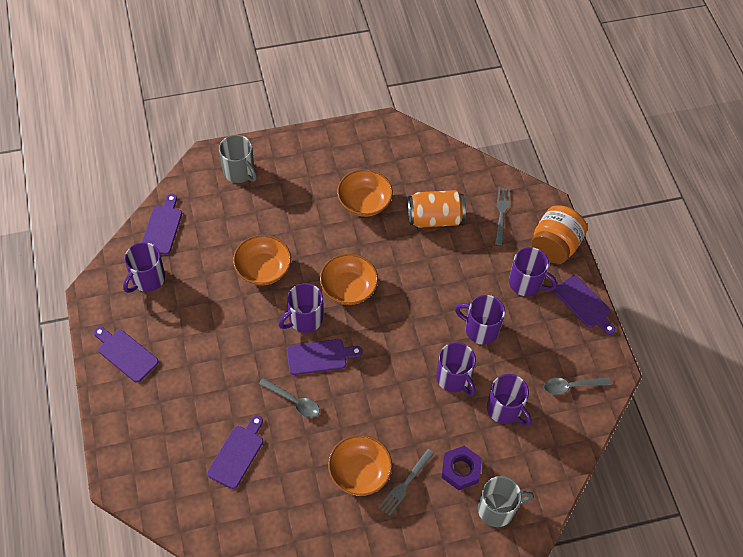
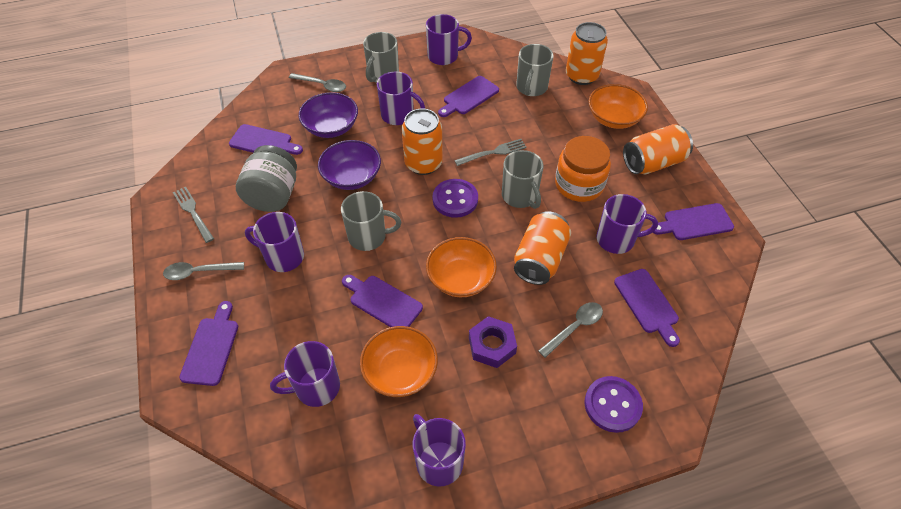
grey jar: 0 -> 1
grey mug: 2 -> 4
grey spoon: 2 -> 3
orange bowl: 4 -> 3
orange can: 1 -> 4
purple bowl: 0 -> 2
purple button: 0 -> 2
purple cutting board: 5 -> 6

